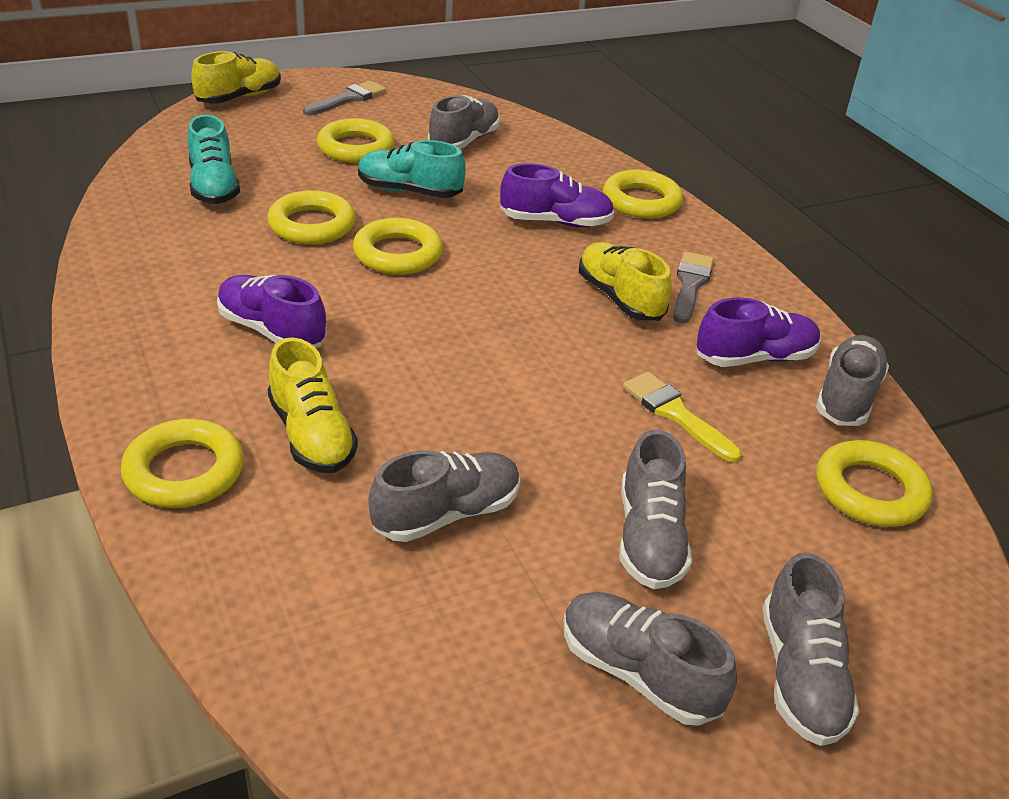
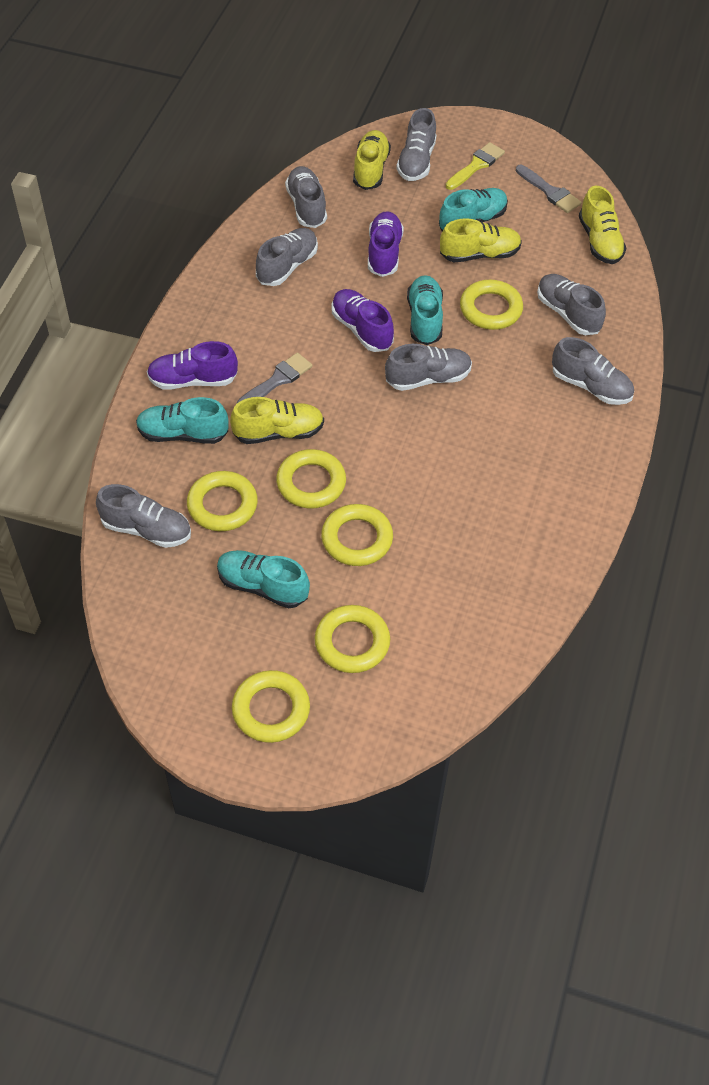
grey shoe: 6 -> 7
turquoise shoe: 2 -> 4
yellow shoe: 3 -> 4

